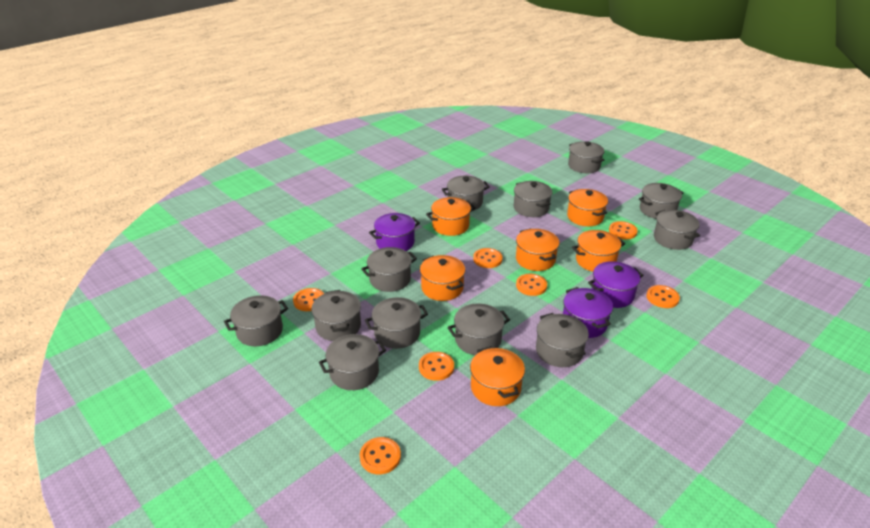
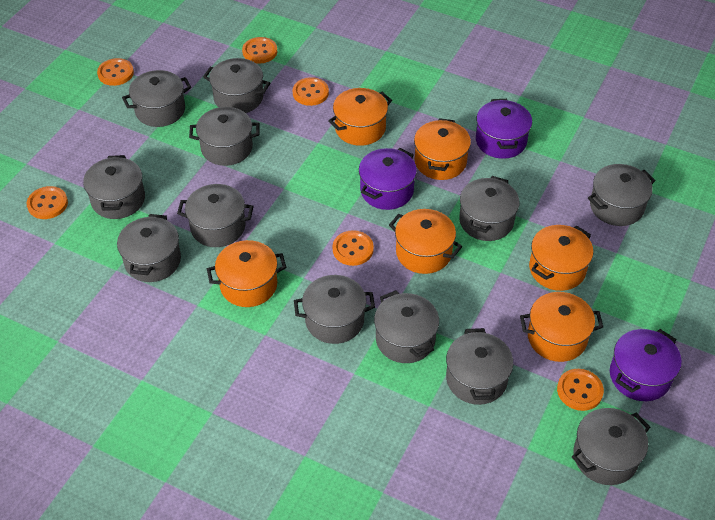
orange button: 7 -> 6

